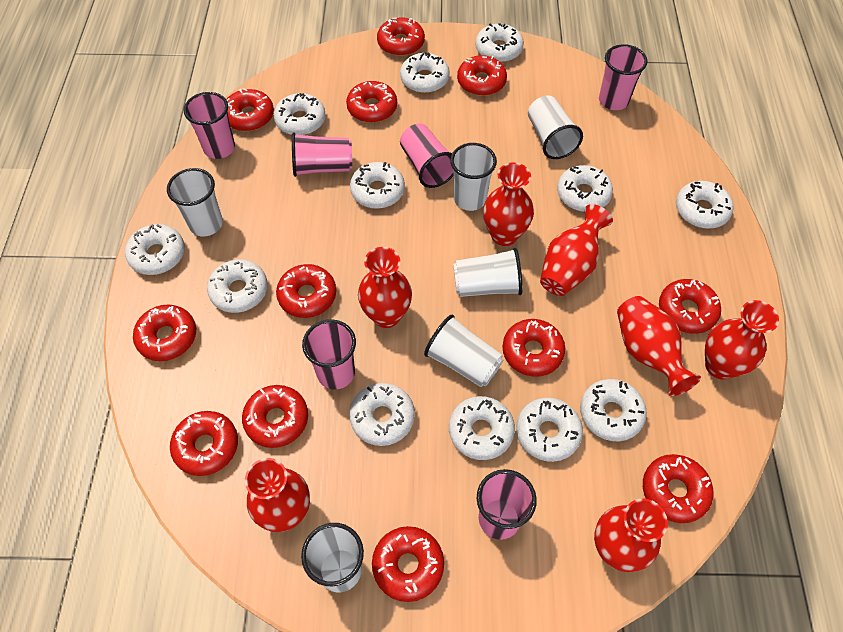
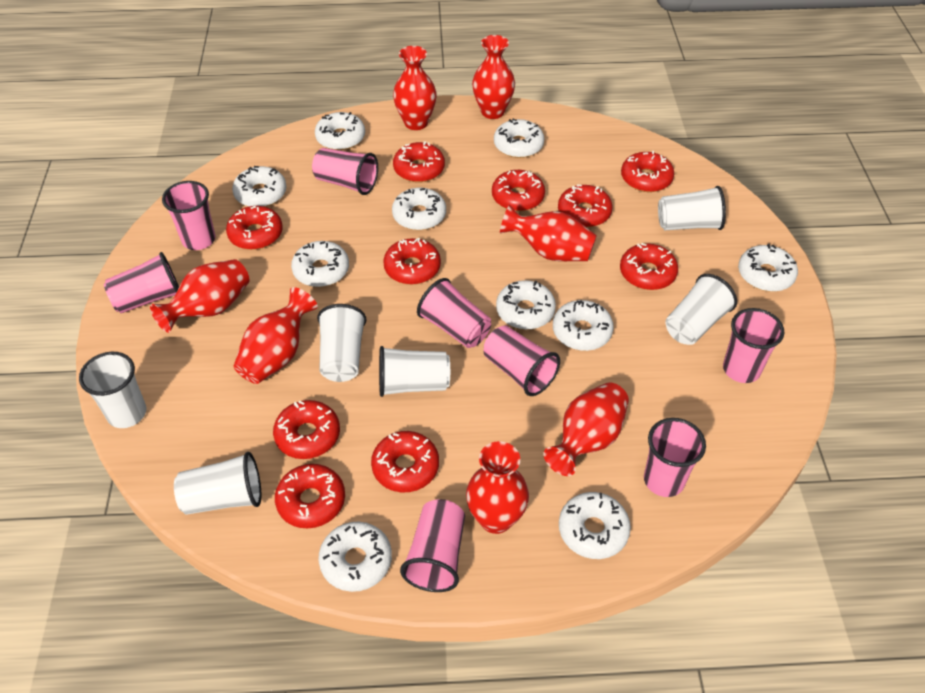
pink cup: 6 -> 8
red donut: 12 -> 10
white donut: 12 -> 10

